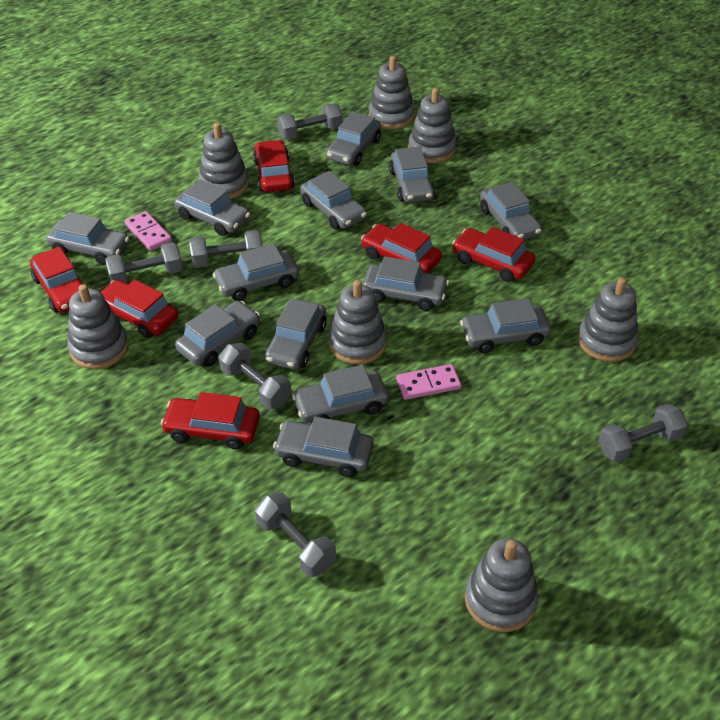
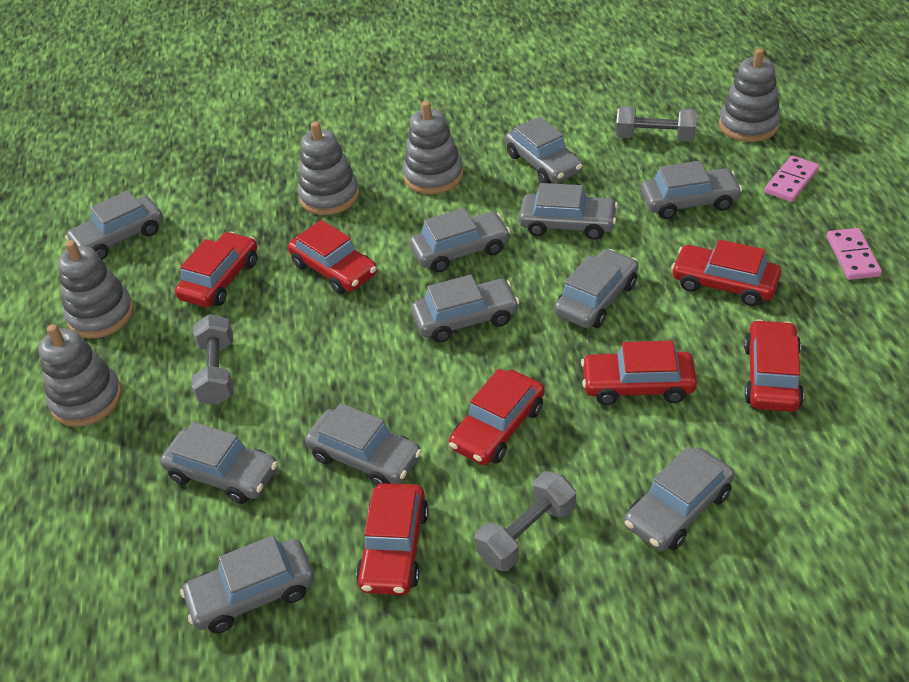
grey car: 13 -> 11
grey dumbbell: 6 -> 3
grey stacking toy: 7 -> 5
red car: 6 -> 7

